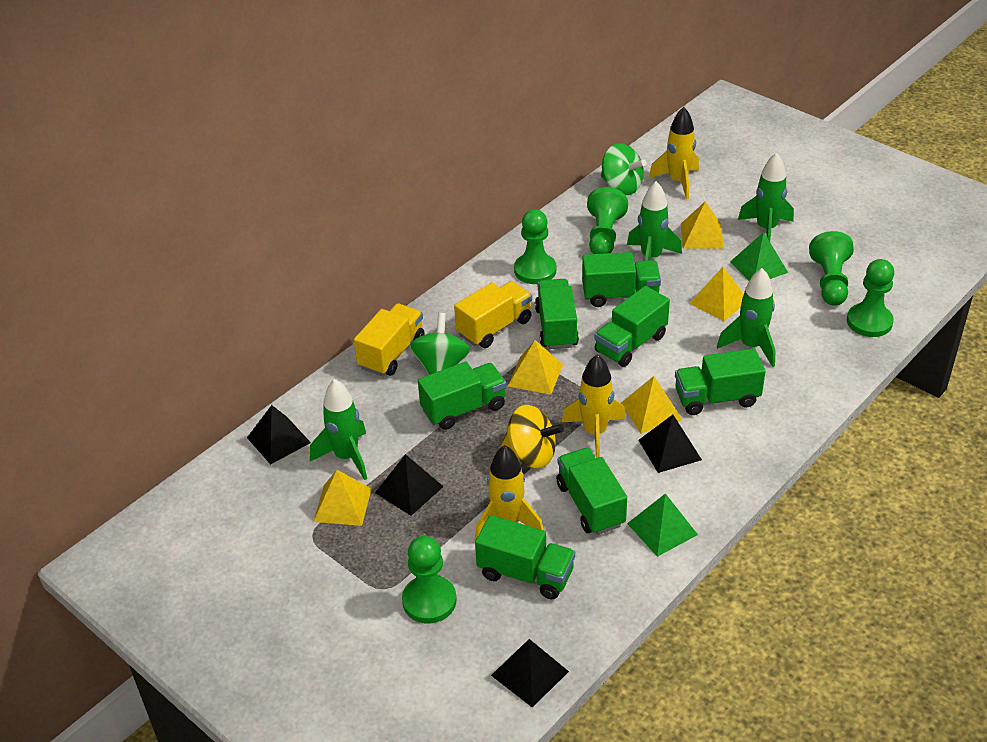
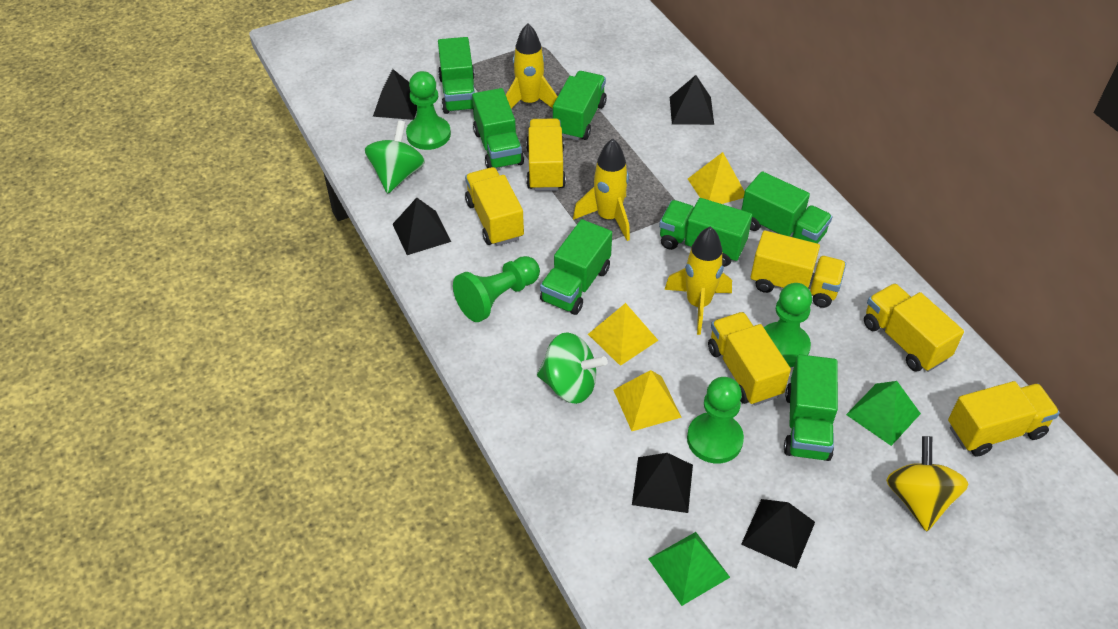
black pyramid: 4 -> 5
green pawn: 5 -> 4
green rocket: 4 -> 0
yellow pyramid: 5 -> 3
yellow truck: 2 -> 6

